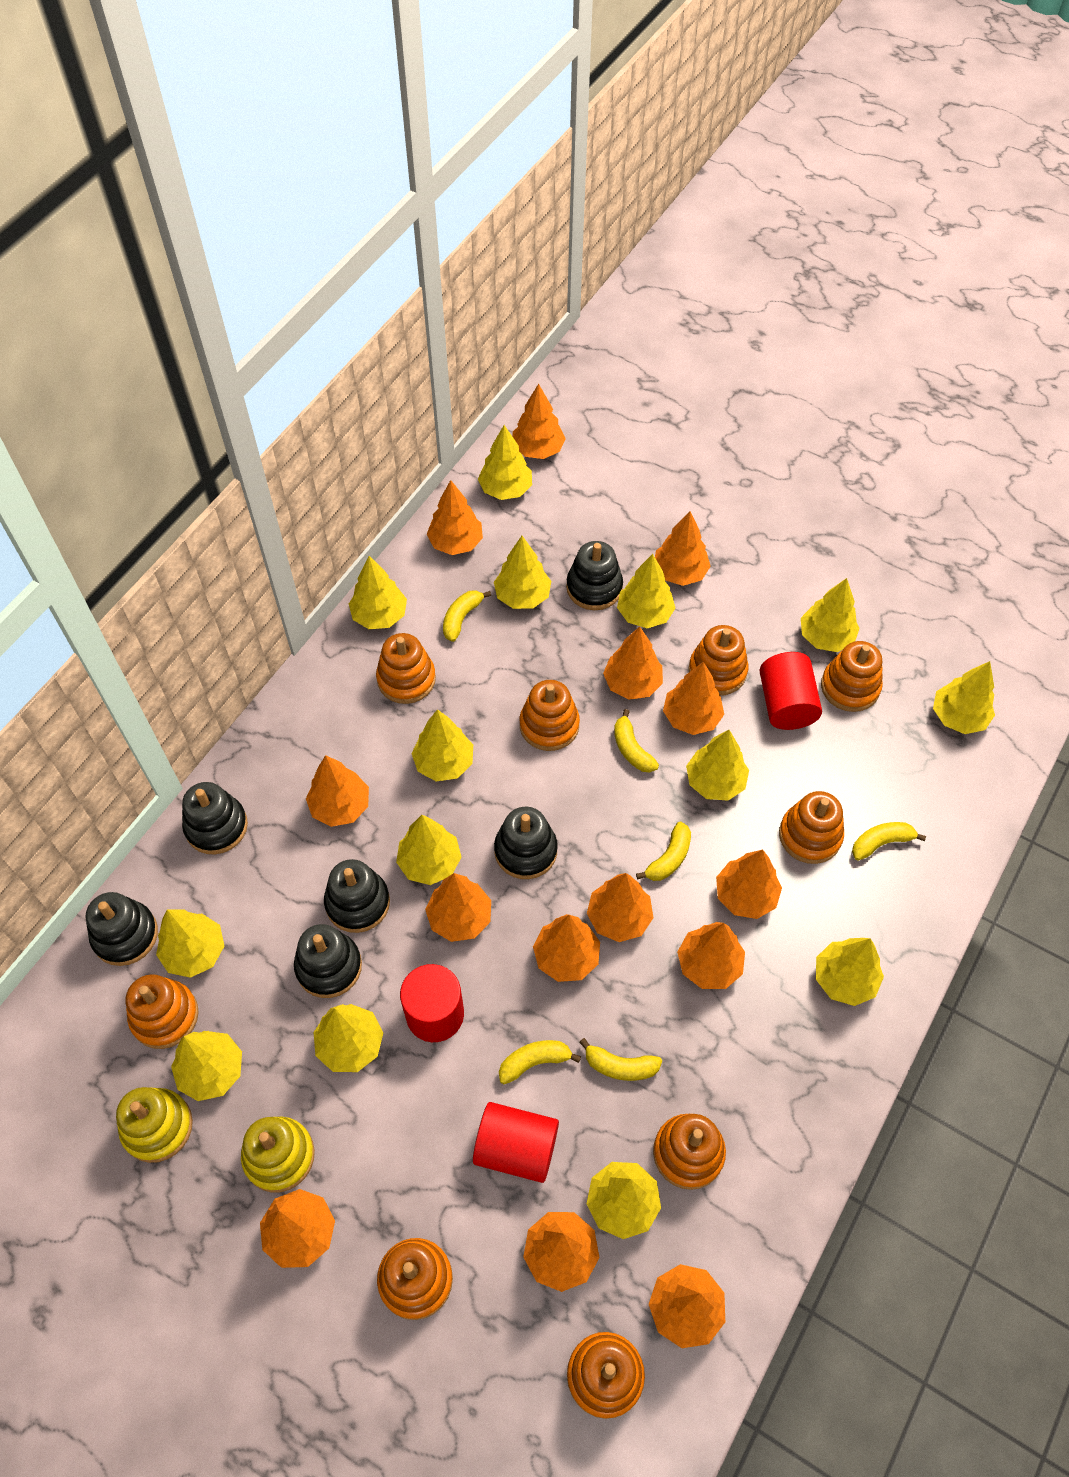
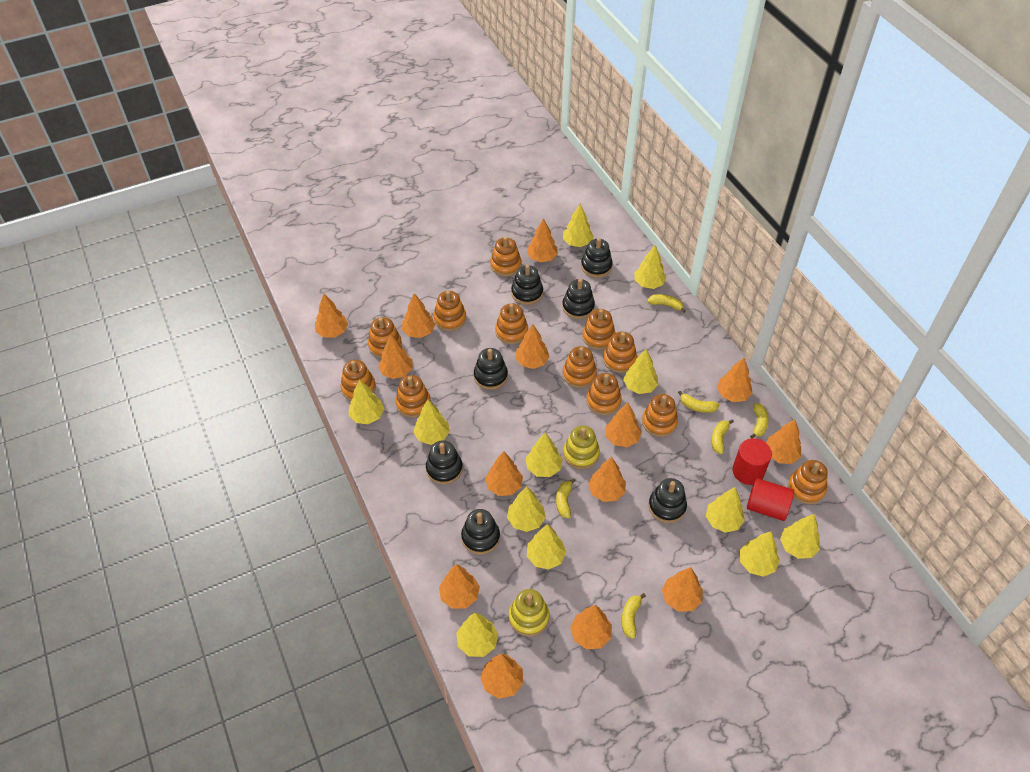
black stacking toy: 6 -> 7
orange stacking toy: 9 -> 12
red cylinder: 3 -> 2
yellow tree: 14 -> 12

